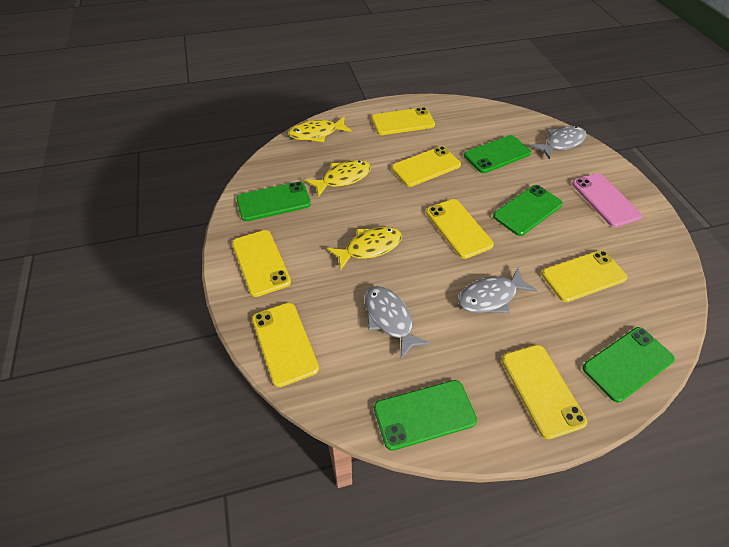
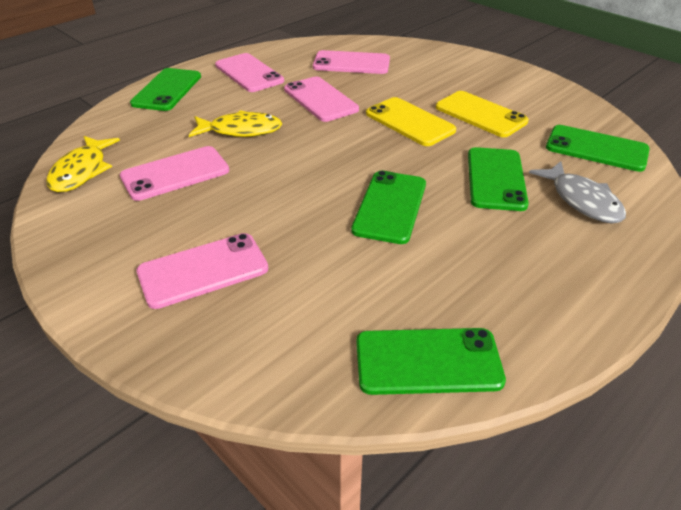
grey fish: 3 -> 1
pink phone: 1 -> 5
yellow fish: 3 -> 2
yellow phone: 7 -> 2

